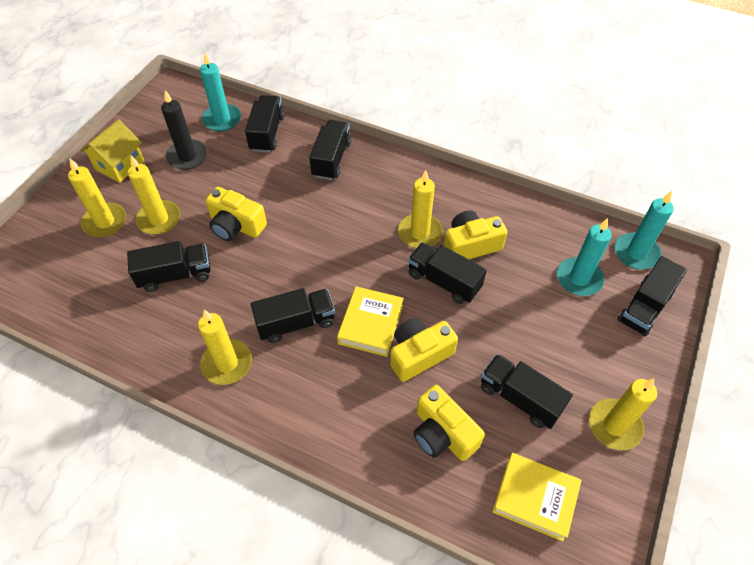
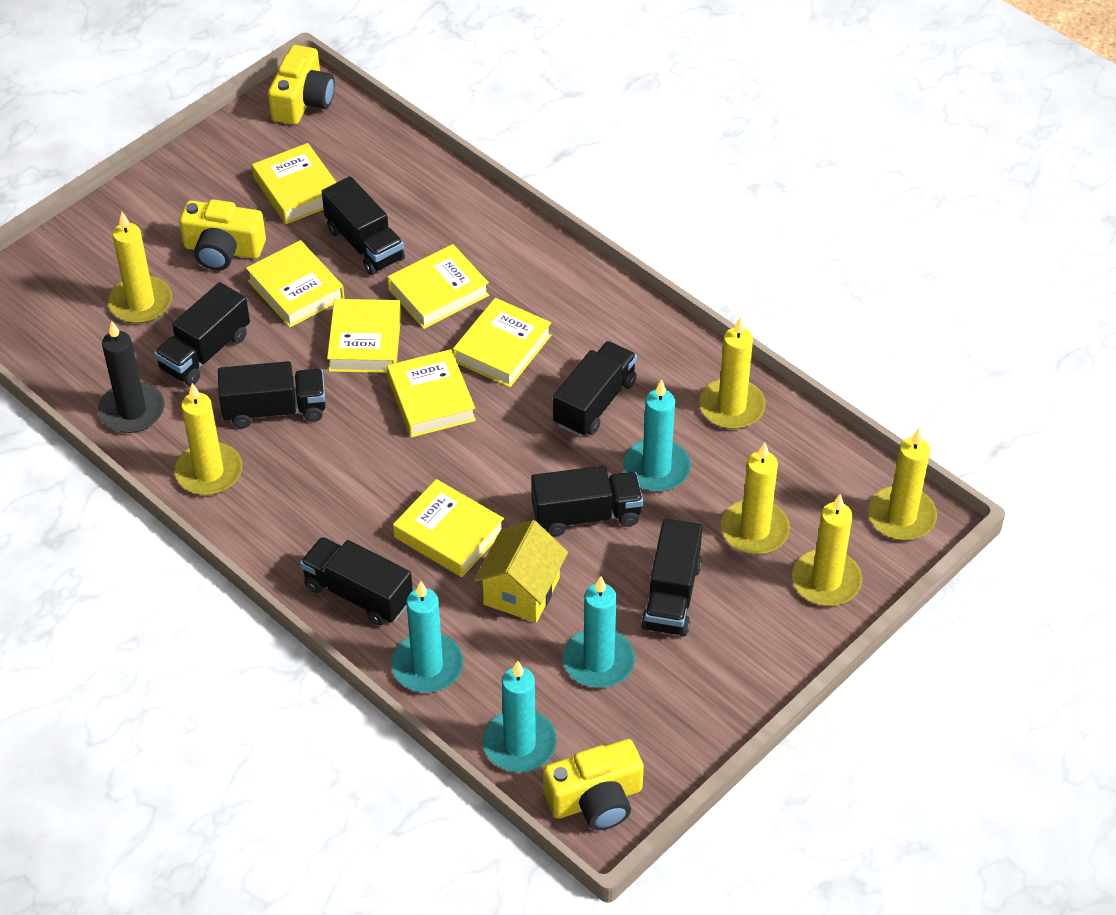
turquoise candle: 3 -> 4
yellow book: 2 -> 7
yellow camera: 4 -> 3
yellow candle: 5 -> 6

